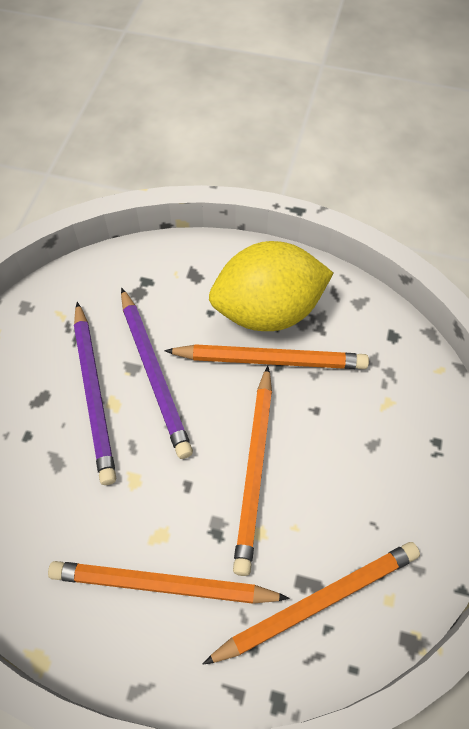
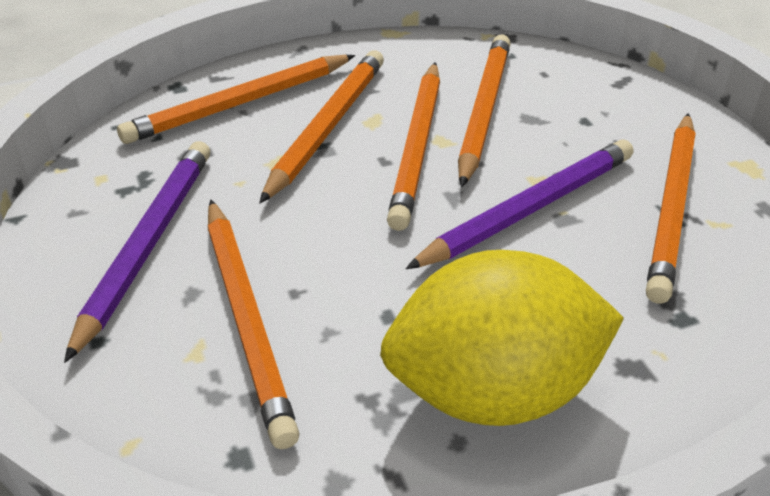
orange pencil: 4 -> 6

